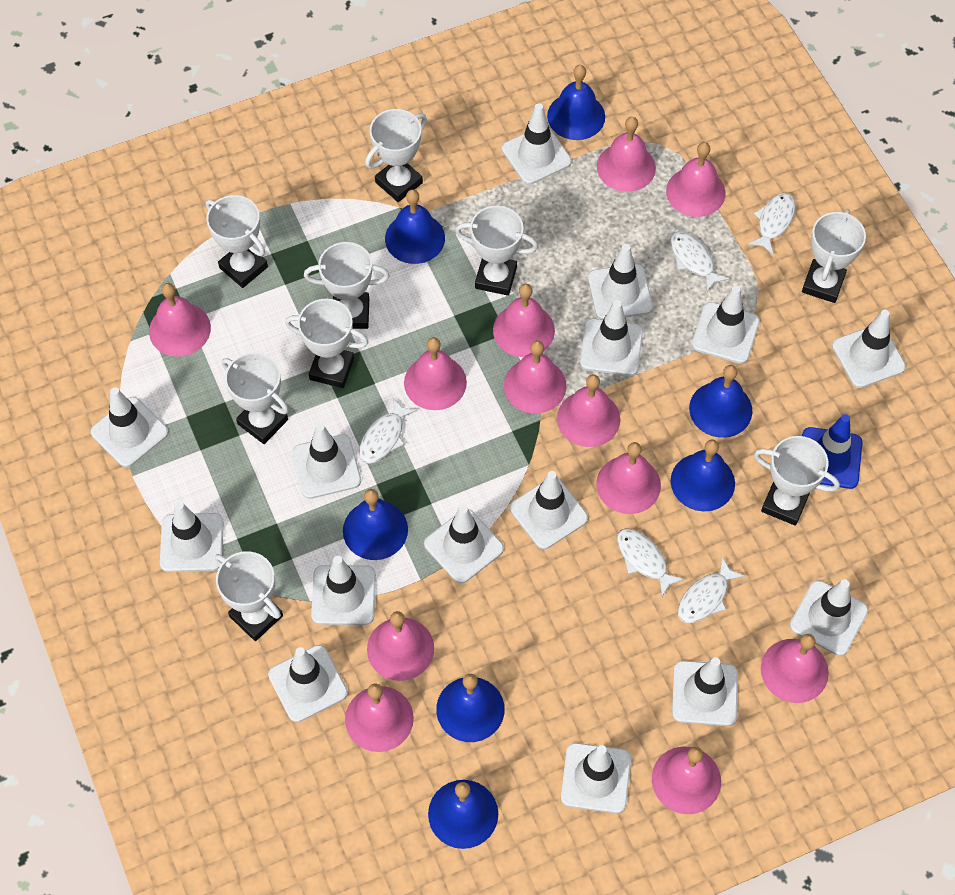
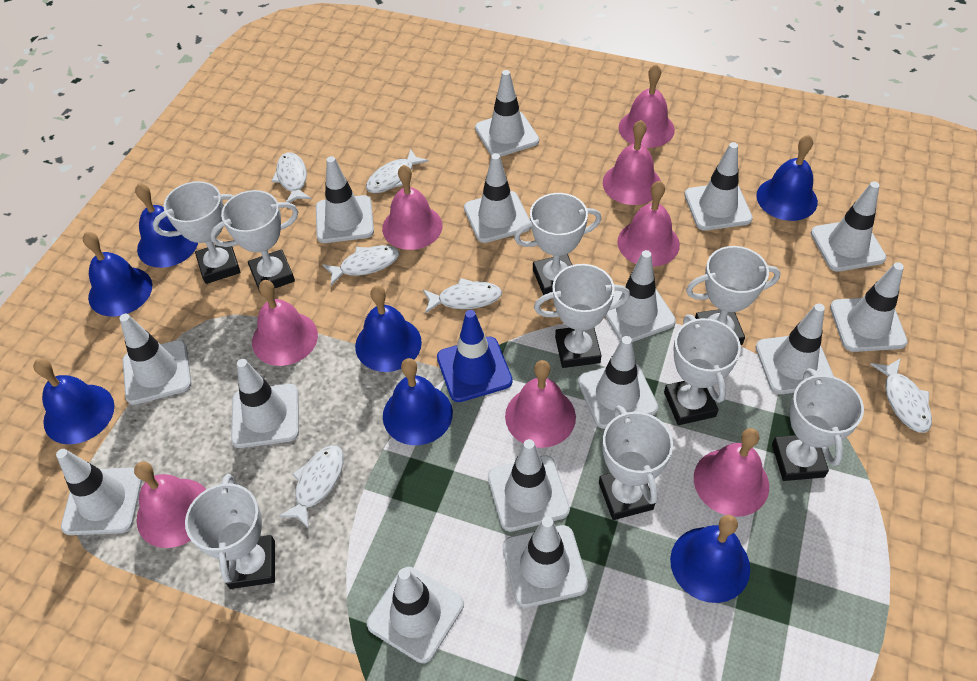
pink bell: 12 -> 8
white fish: 5 -> 6

